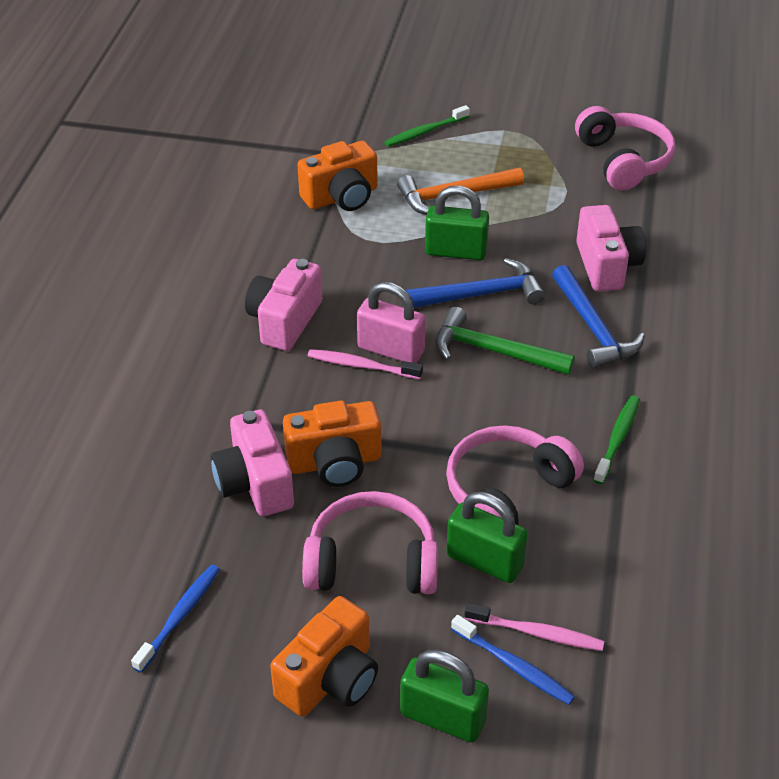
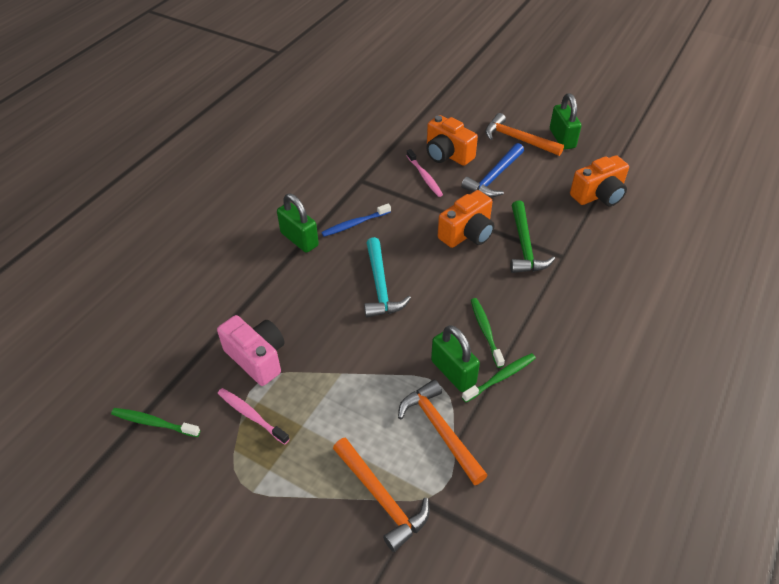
blue hammer: 2 -> 1
blue toothbrush: 2 -> 1
green toothbrush: 2 -> 3
orange hammer: 1 -> 3
pink camera: 3 -> 1
pink headphones: 3 -> 0
pink padlock: 1 -> 0
turquoise hammer: 0 -> 1

